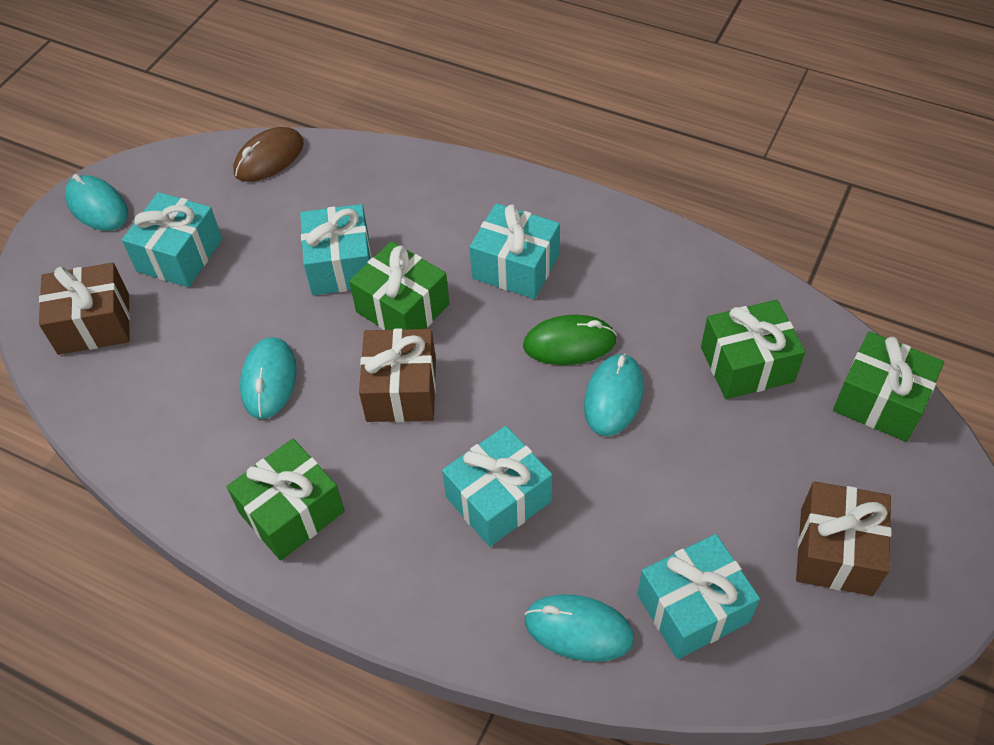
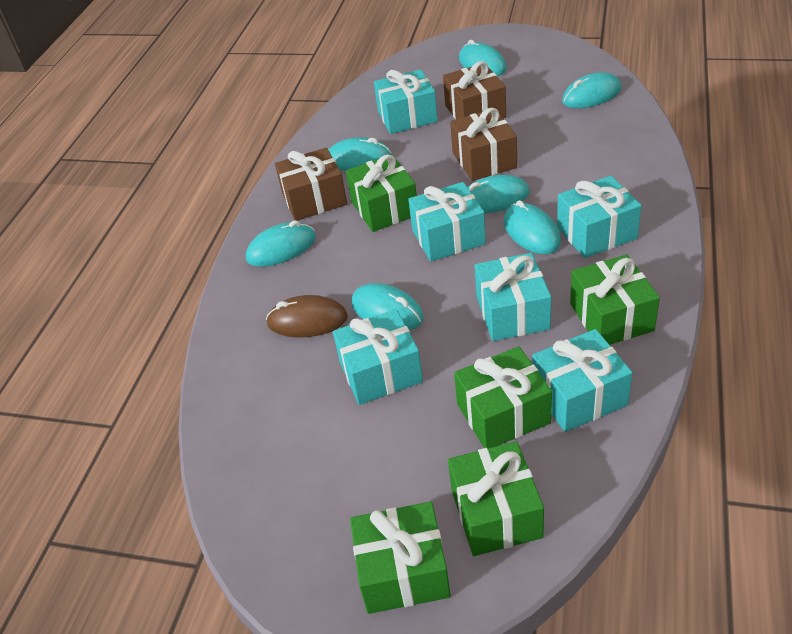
green gift: 4 -> 5
green mouse: 1 -> 0
turquoise gift: 5 -> 6
turquoise mouse: 4 -> 7

